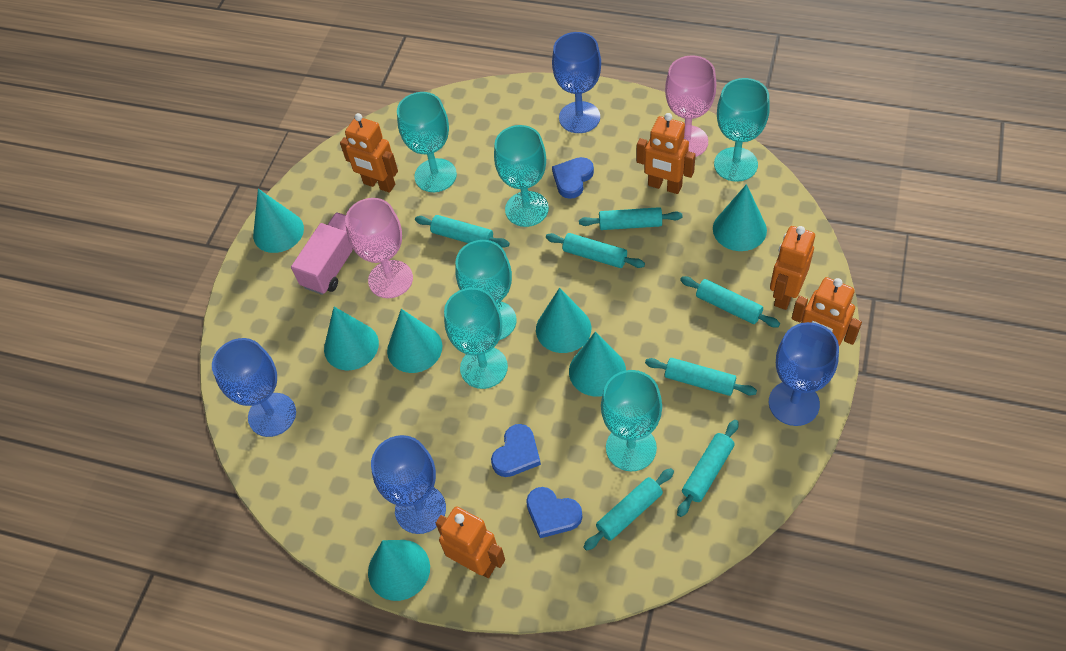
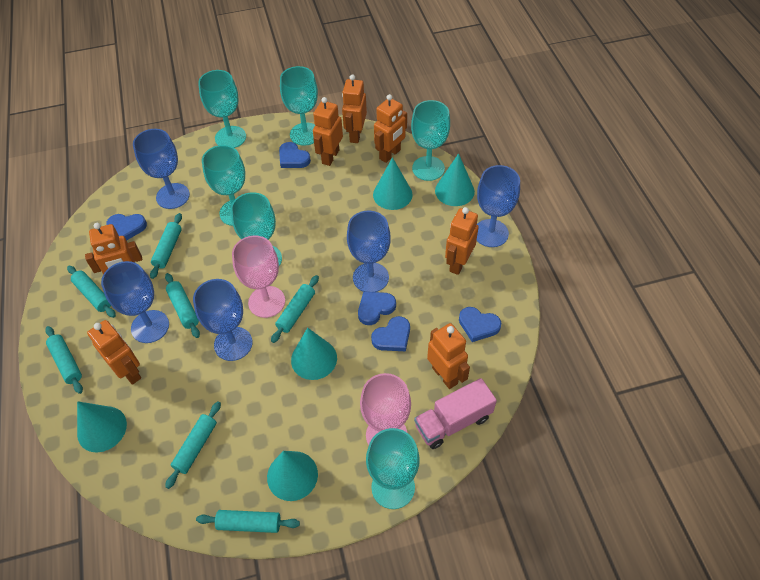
blue goblet: 4 -> 5
blue heart: 3 -> 5
orange robot: 5 -> 7
turquoise cone: 7 -> 5

